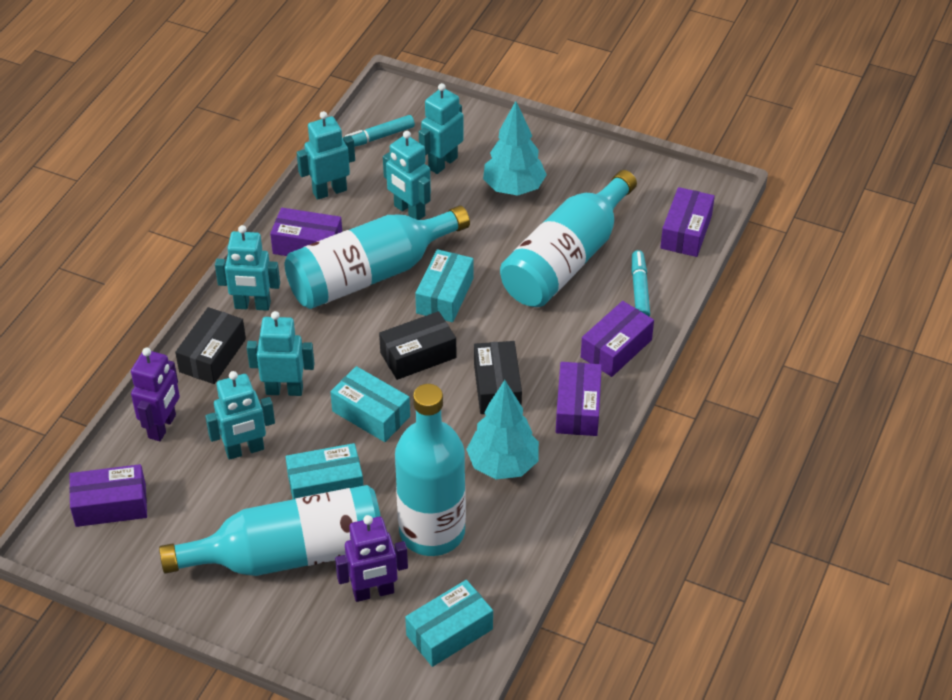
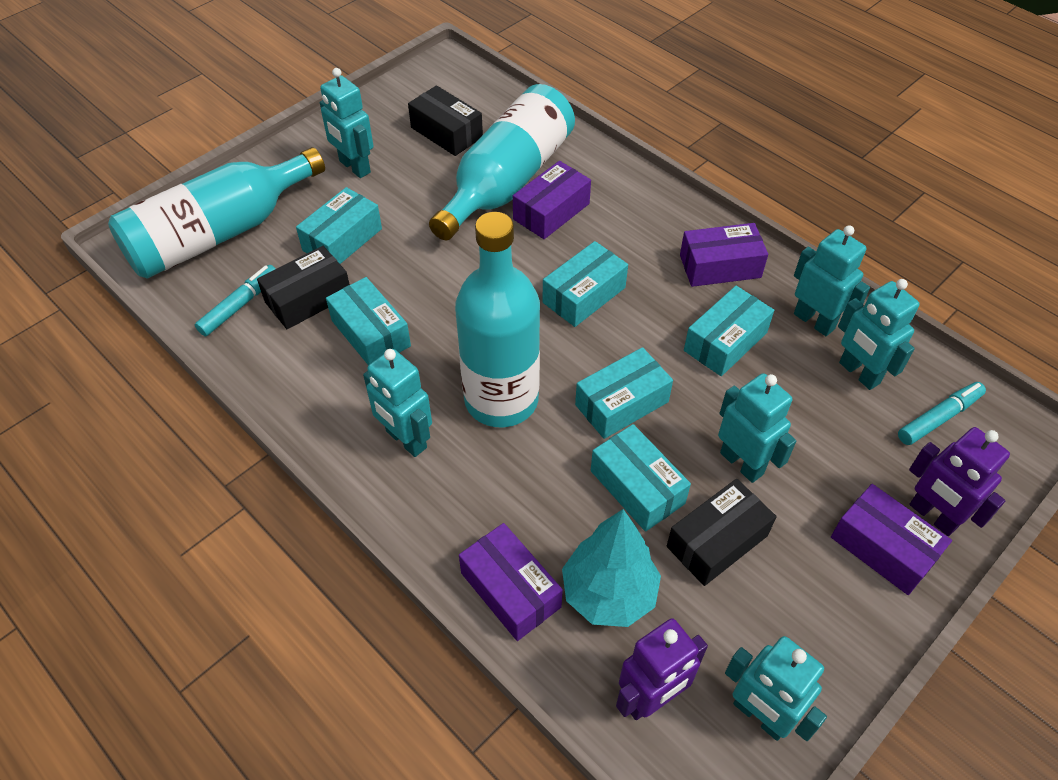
purple box: 5 -> 4
turquoise bottle: 4 -> 3
turquoise box: 4 -> 6
turquoise tree: 2 -> 1

